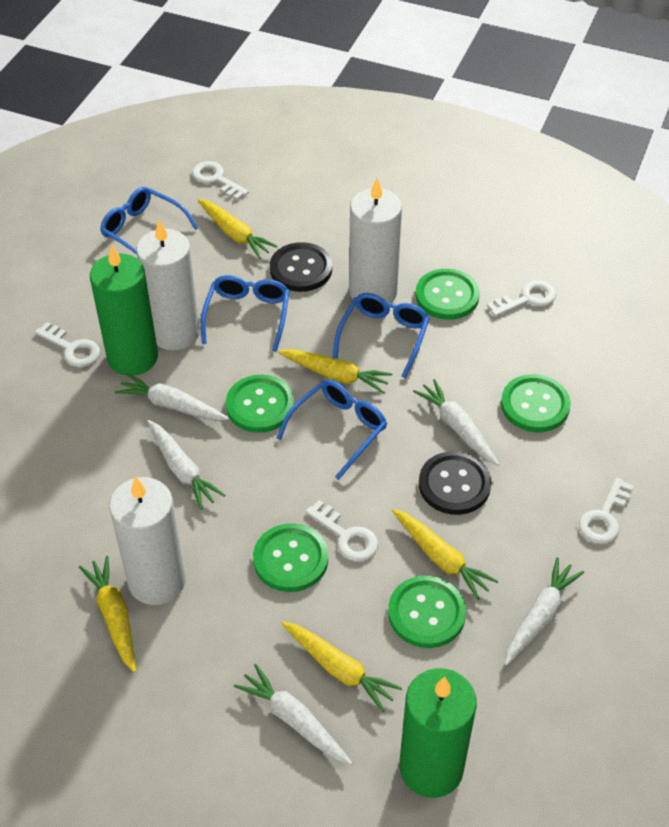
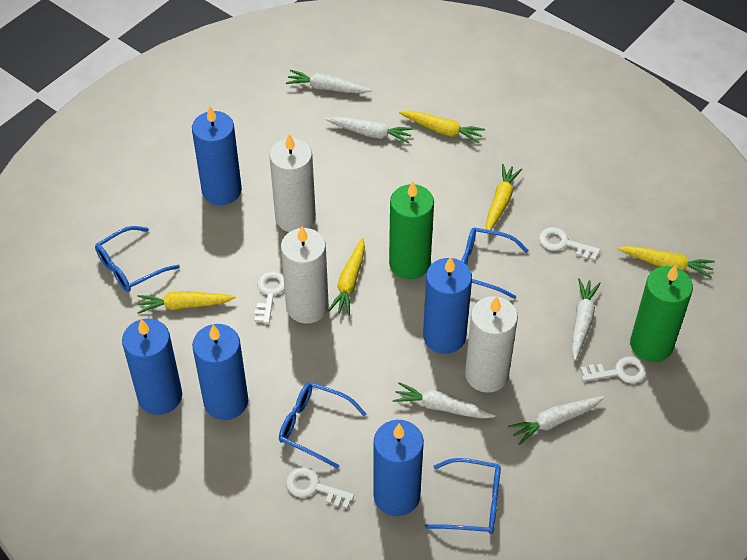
black button: 2 -> 0
blue candle: 0 -> 5
green button: 5 -> 0
white key: 5 -> 4

